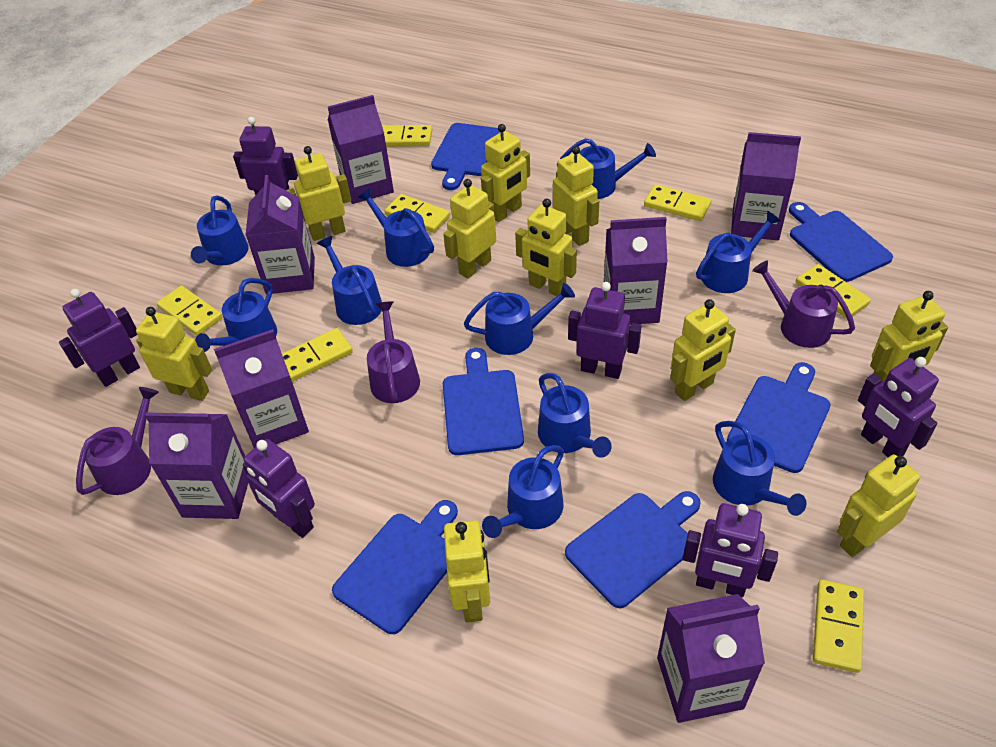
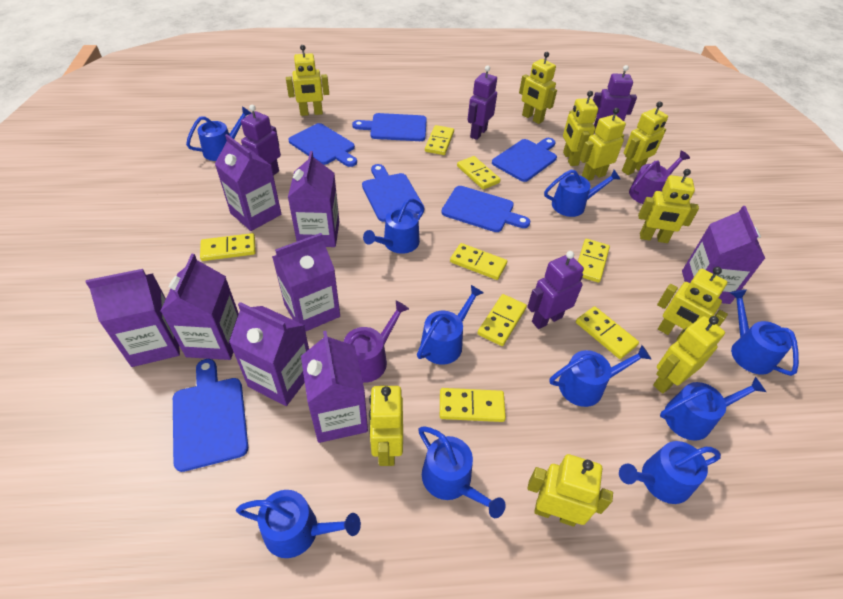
purple carton: 7 -> 8
purple robot: 6 -> 4
purple watering can: 3 -> 2
yellow domino: 7 -> 8

